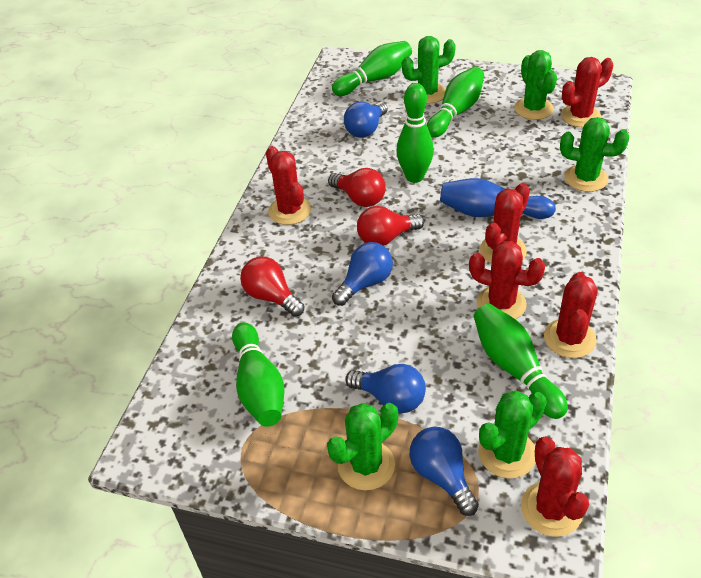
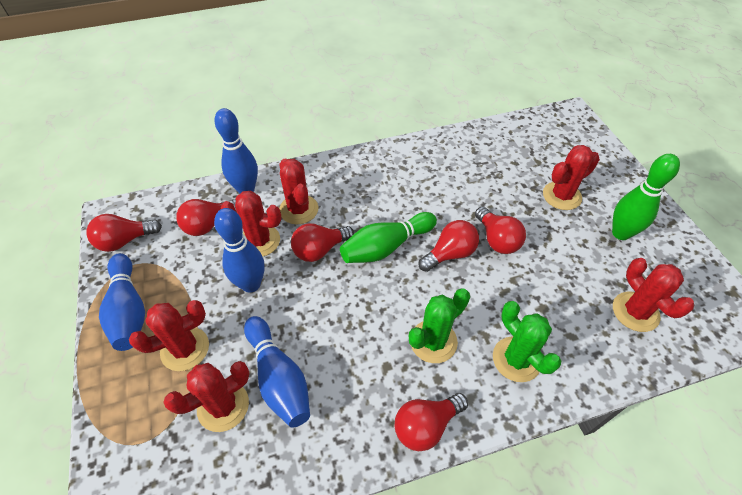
blue bowling pin: 1 -> 4
blue light bulb: 4 -> 0
green bowling pin: 5 -> 2
green cactus: 5 -> 2
red light bulb: 3 -> 6

